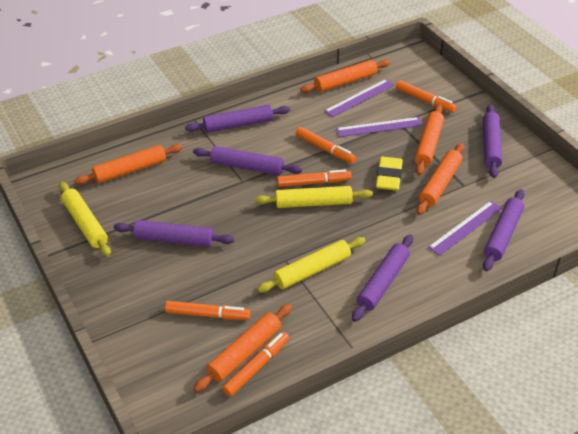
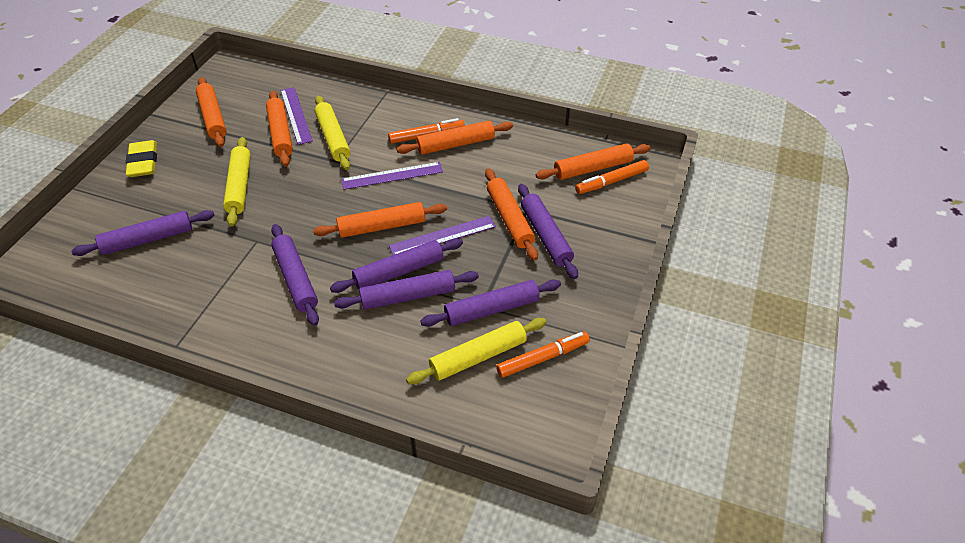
orange marker: 5 -> 3
orange rolling pin: 5 -> 6

